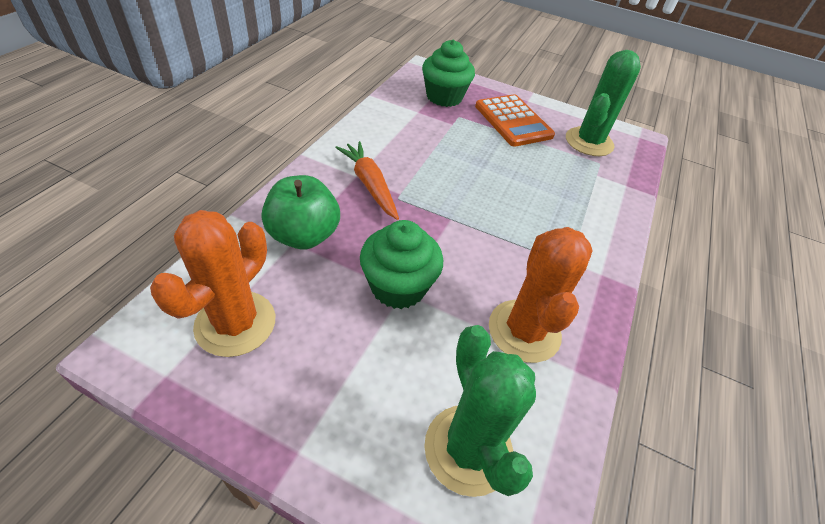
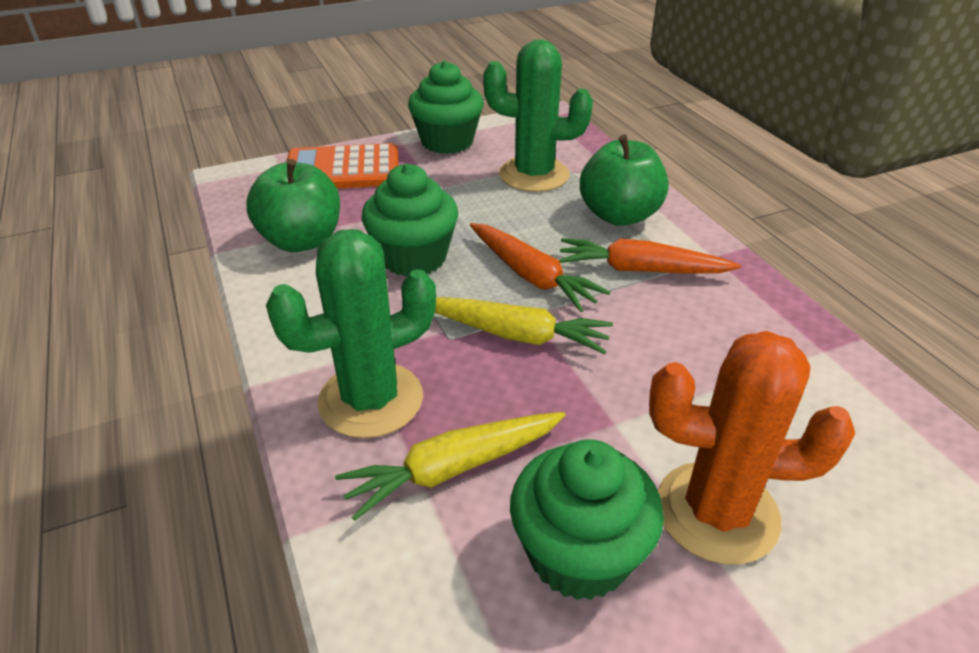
green apple: 1 -> 2
green cupcake: 2 -> 3
orange cactus: 2 -> 1
orange carrot: 1 -> 2
yellow carrot: 0 -> 2

